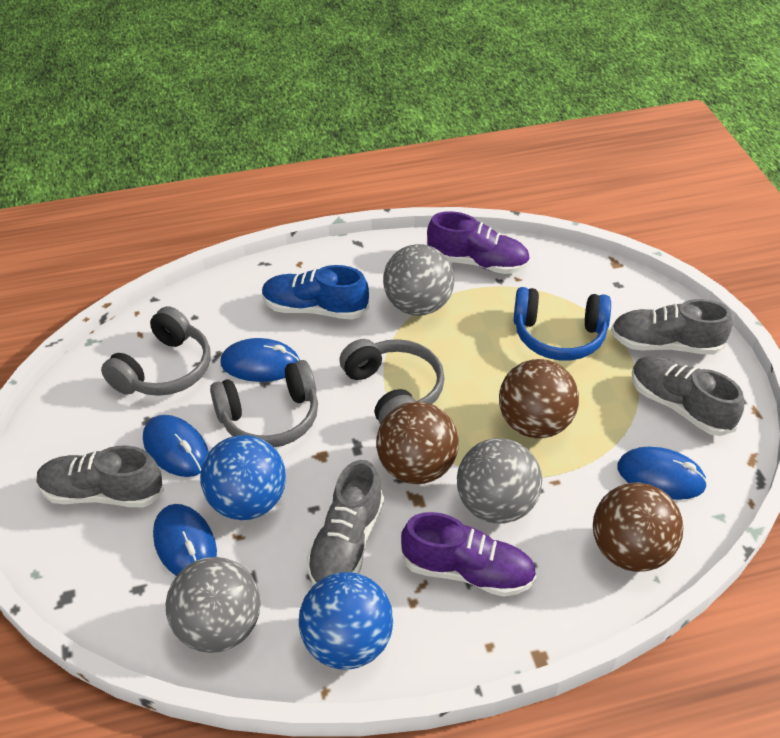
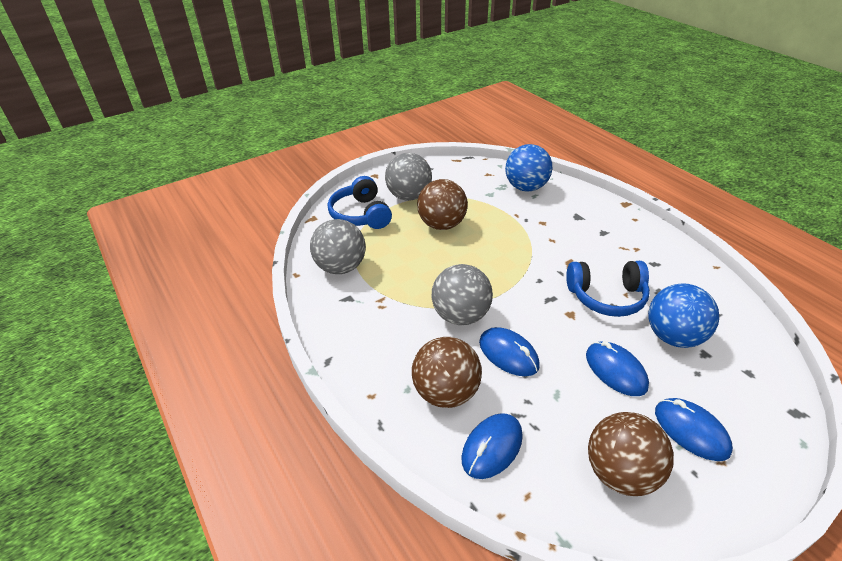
blue headphones: 1 -> 2
blue shoe: 1 -> 0
grey headphones: 3 -> 0
grey shoe: 4 -> 0
purple shoe: 2 -> 0

